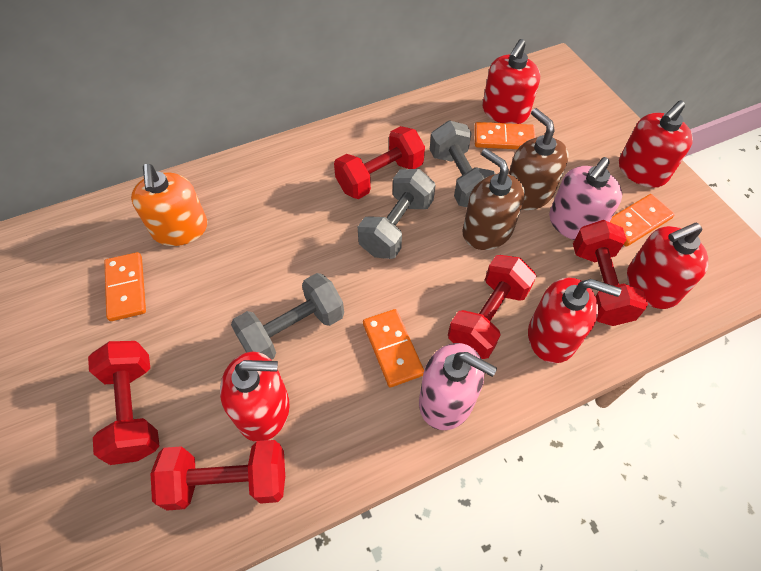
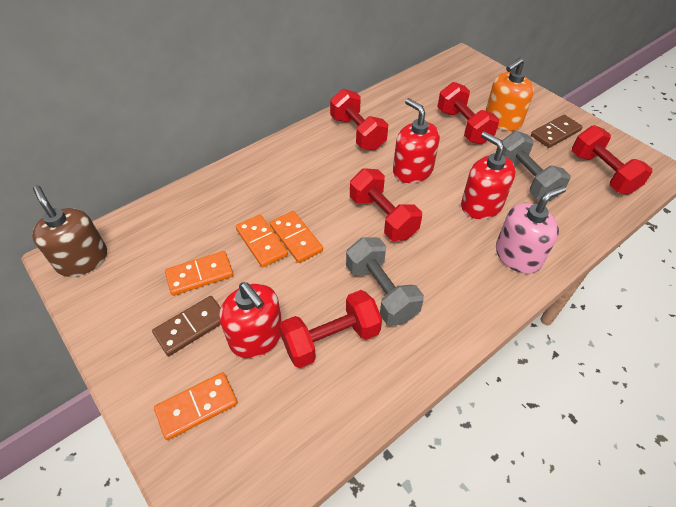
brown domino: 0 -> 2
brown soap dispenser: 2 -> 1
grey dumbbell: 3 -> 2
pink soap dispenser: 2 -> 1
red soap dispenser: 5 -> 3

